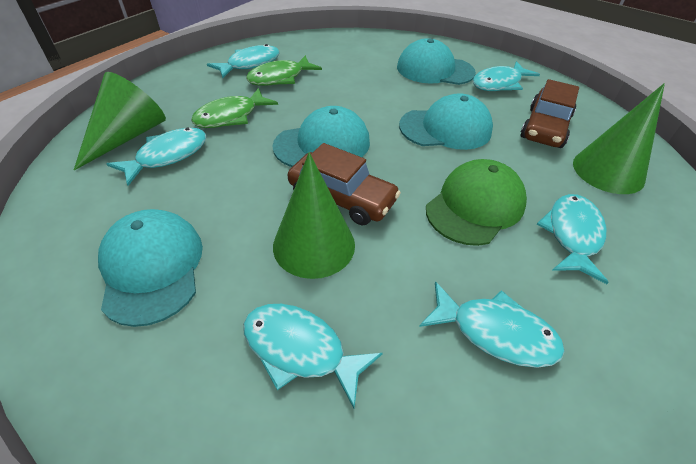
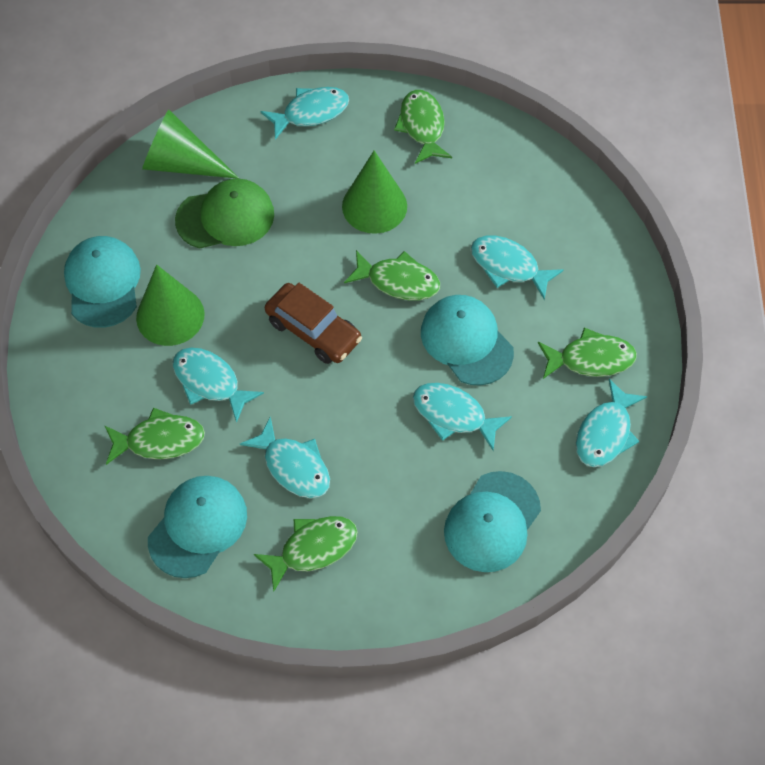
brown car: 2 -> 1
green fish: 2 -> 5

